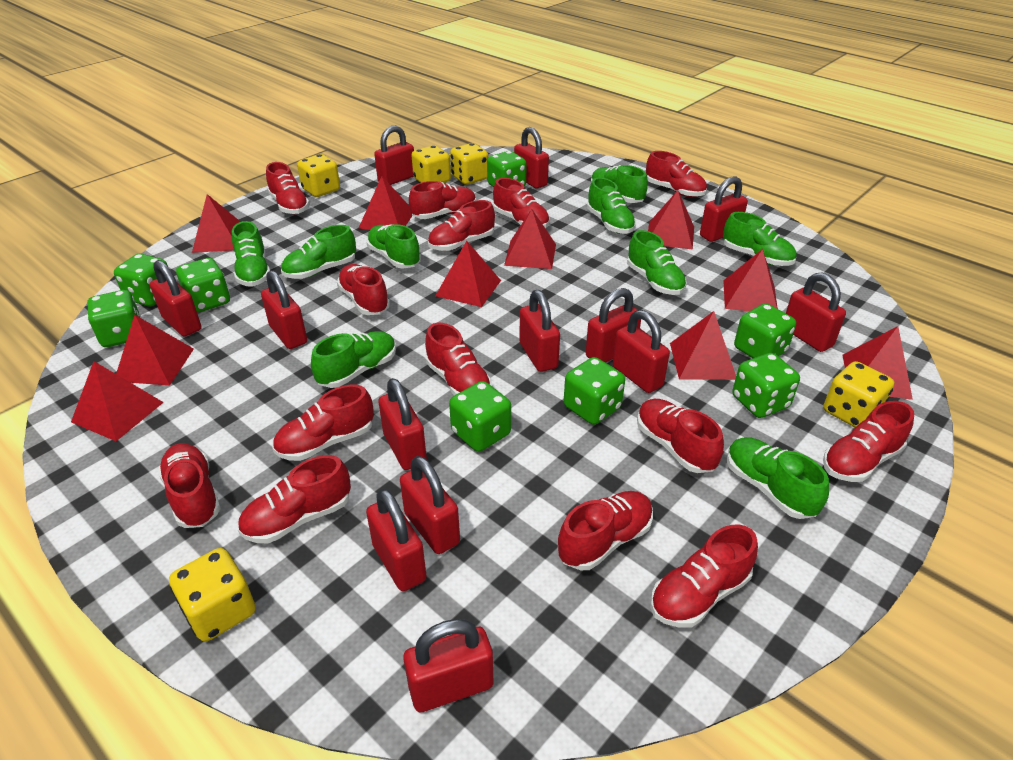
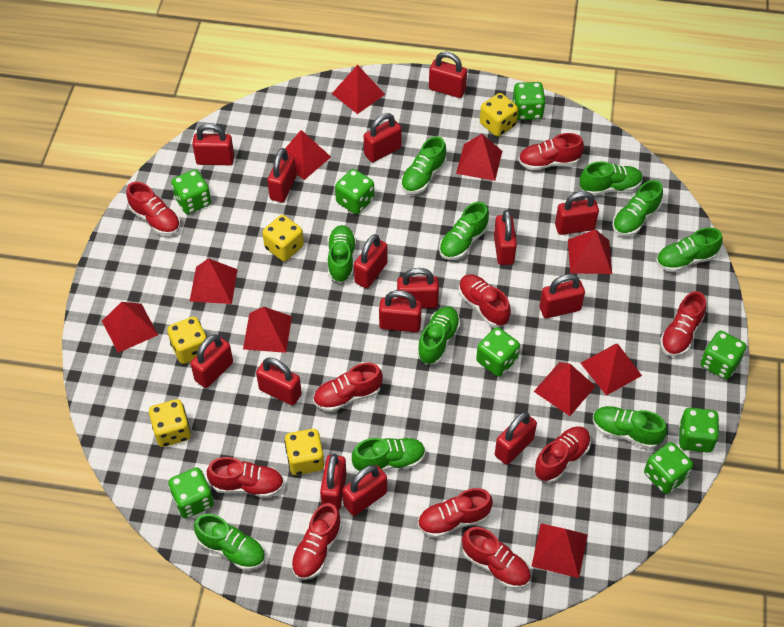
green shoe: 9 -> 10
red padlock: 13 -> 15
red shoe: 14 -> 10

